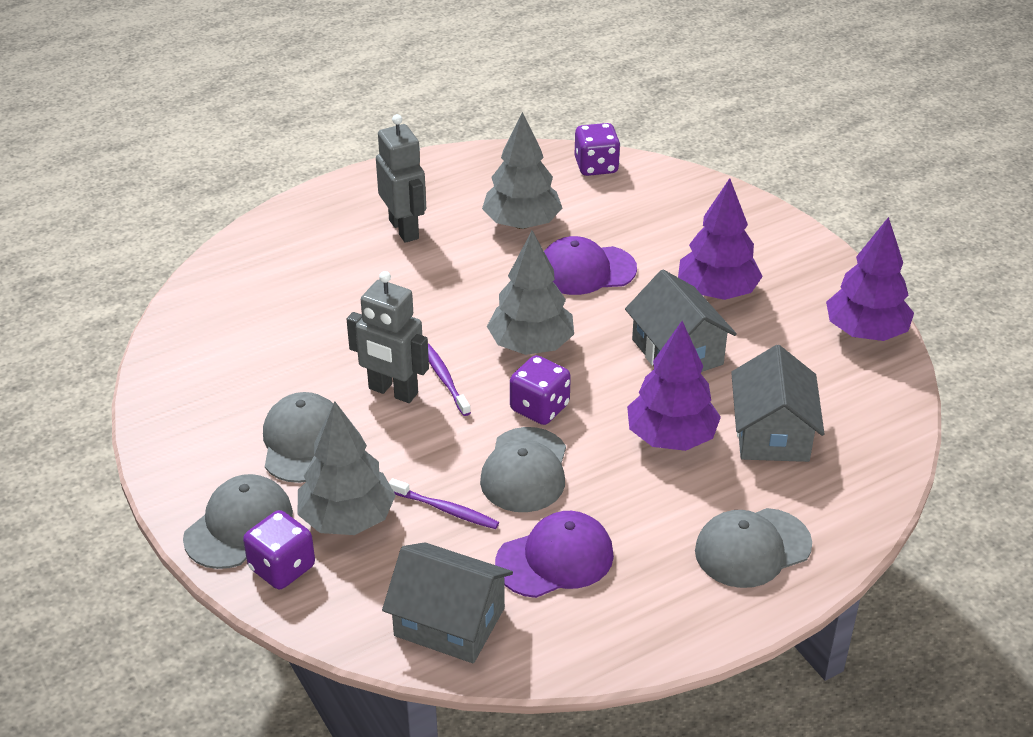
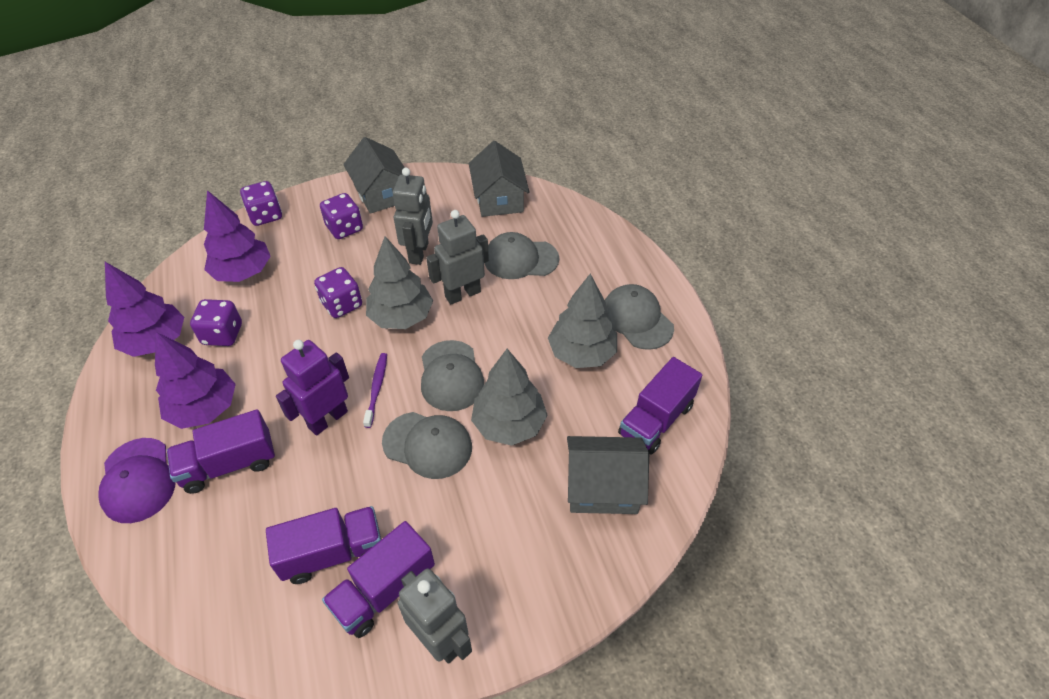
grey robot: 2 -> 3
purple cap: 2 -> 1
purple dice: 3 -> 4
purple robot: 0 -> 1
purple toothbrush: 2 -> 1
purple truck: 0 -> 4

